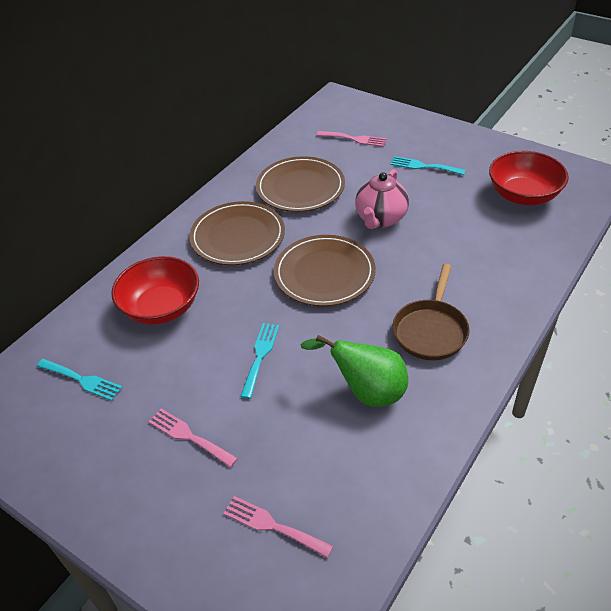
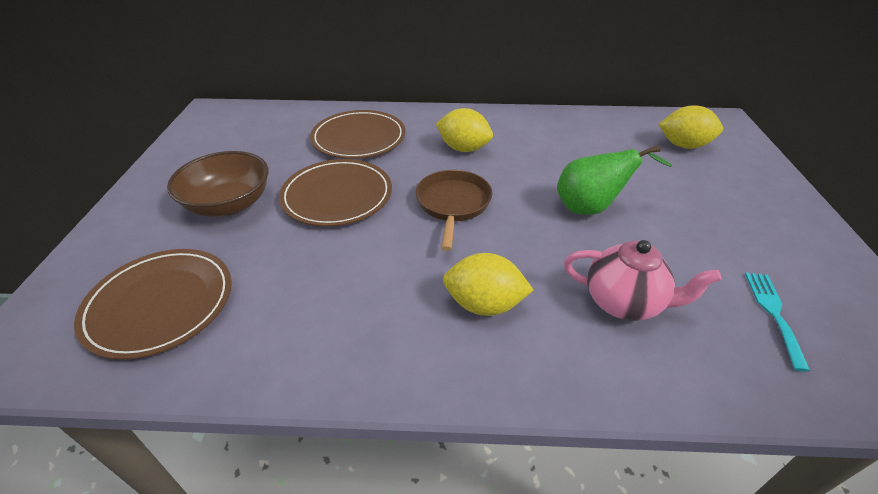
brown bowl: 0 -> 1
pink fork: 3 -> 0
red bowl: 2 -> 0
turquoise fork: 3 -> 1
yellow lemon: 0 -> 3

